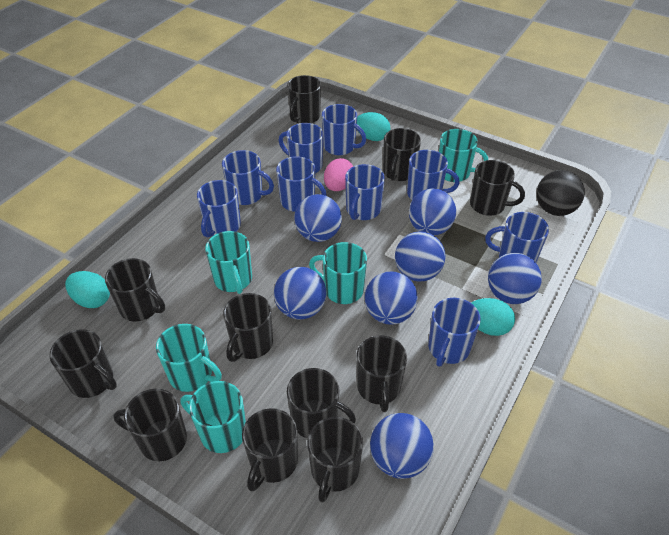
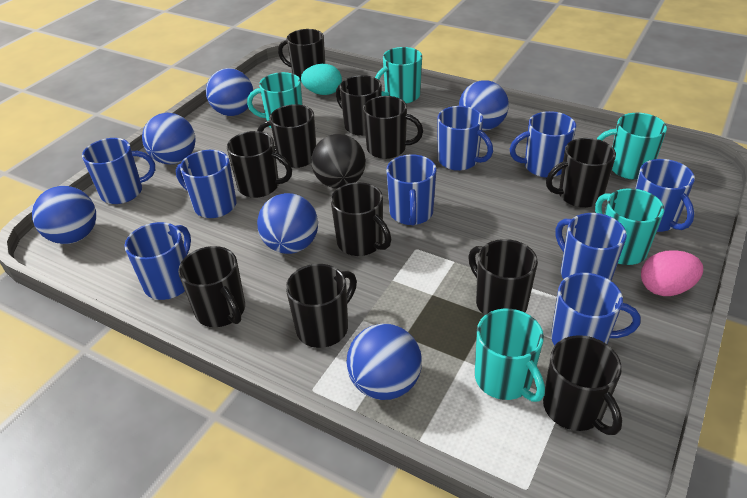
blue ball: 7 -> 6
turquoise egg: 3 -> 1

